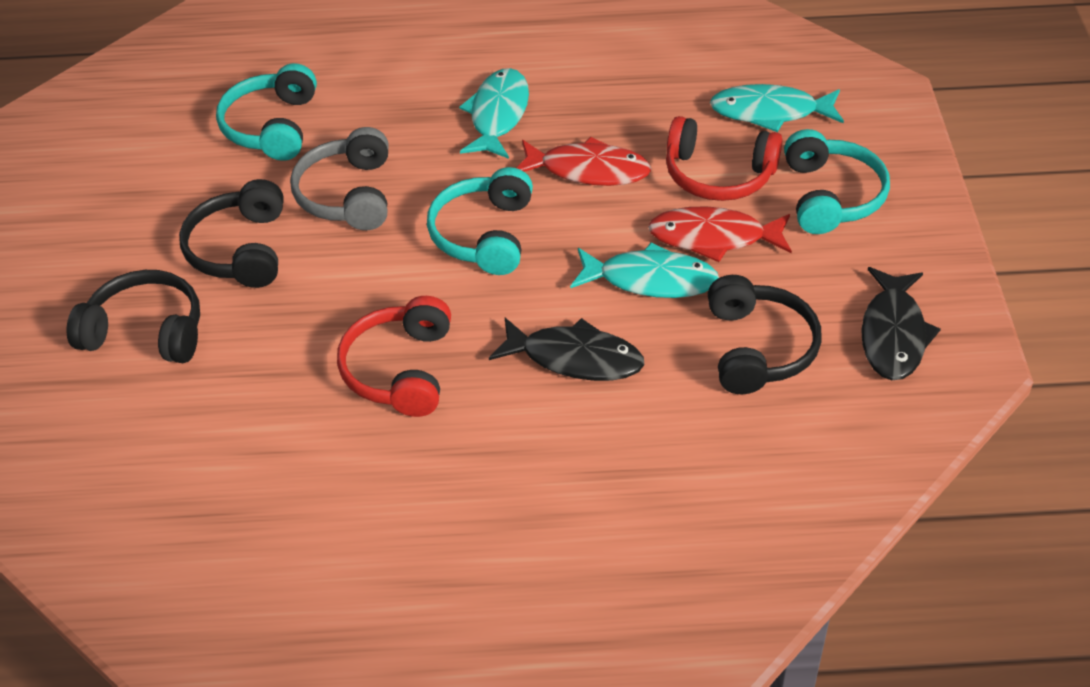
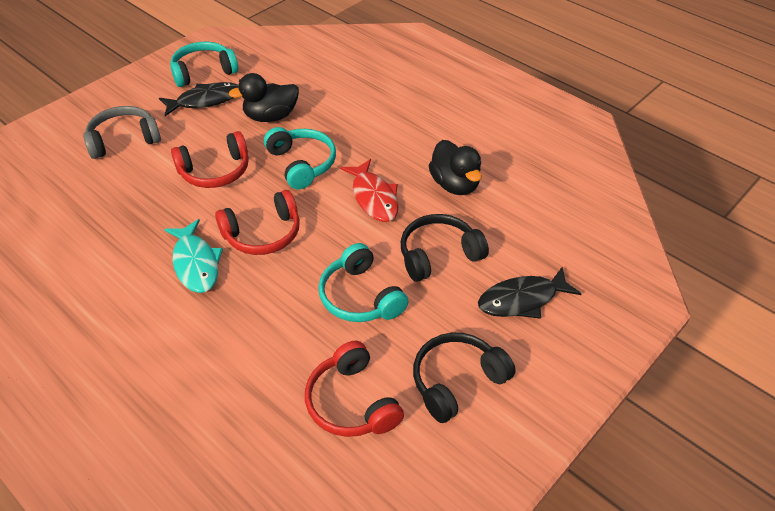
black duck: 0 -> 2
black headphones: 3 -> 2
red fish: 2 -> 1
red headphones: 2 -> 3
turquoise fish: 3 -> 1

